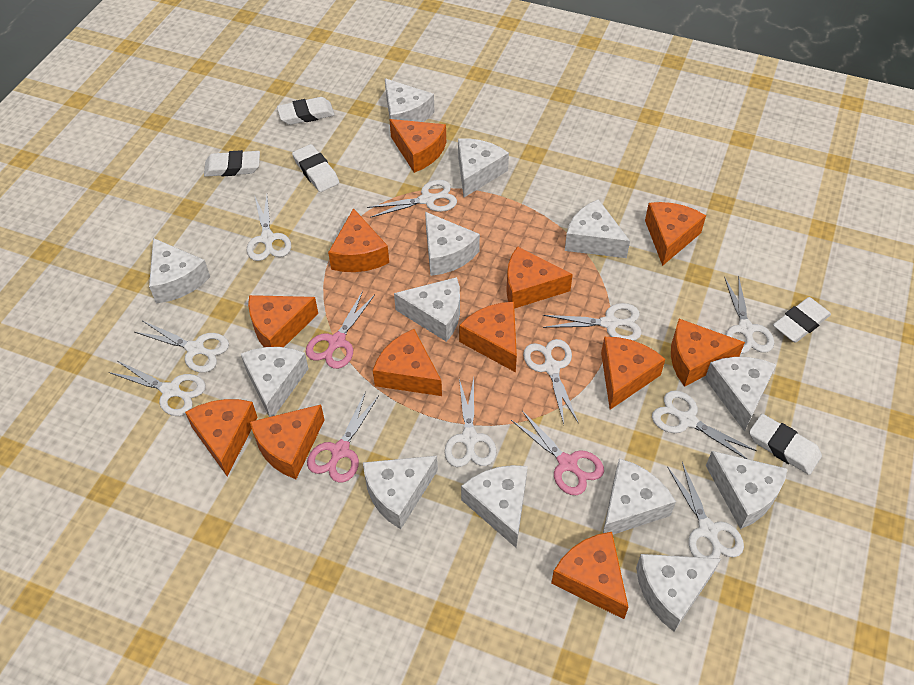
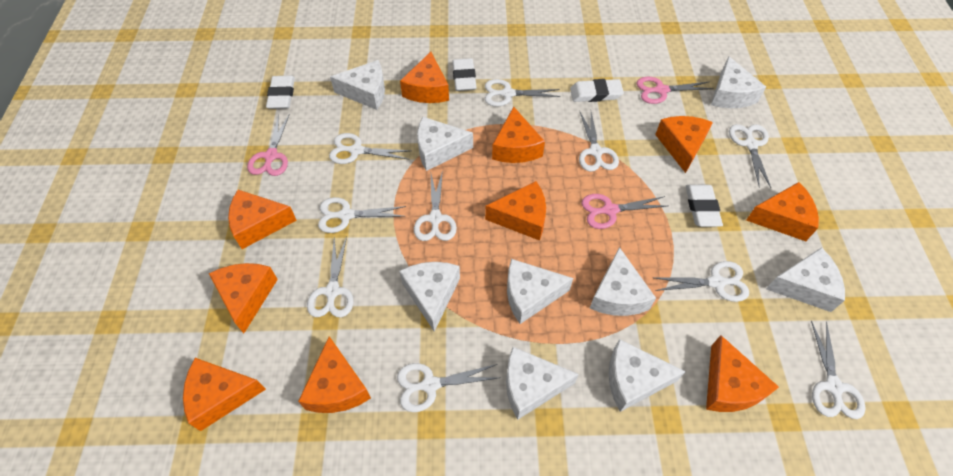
orange cheese: 12 -> 10
white cheese: 13 -> 9
white eraser: 5 -> 4

